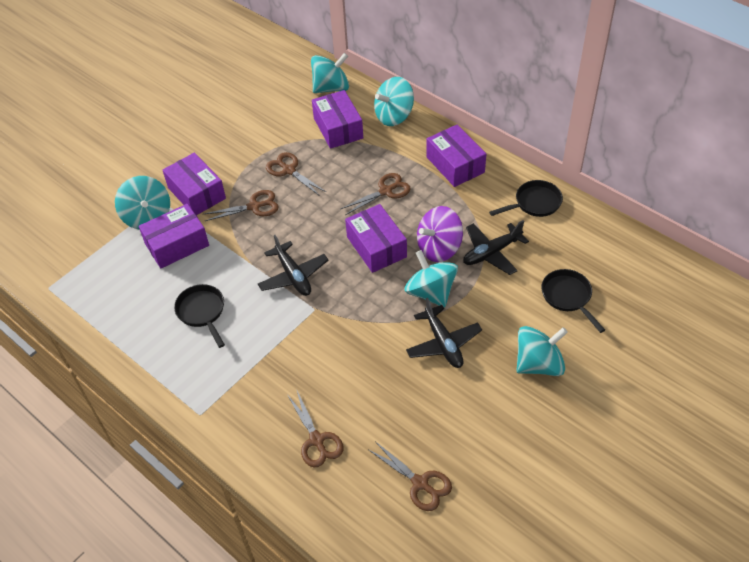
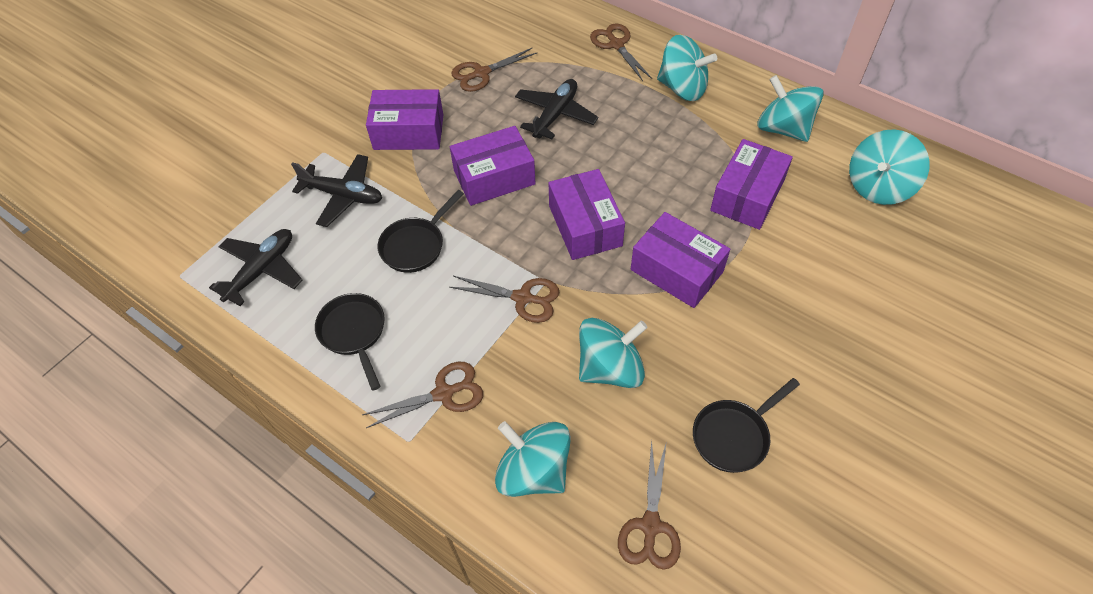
purple spinning top: 1 -> 0

